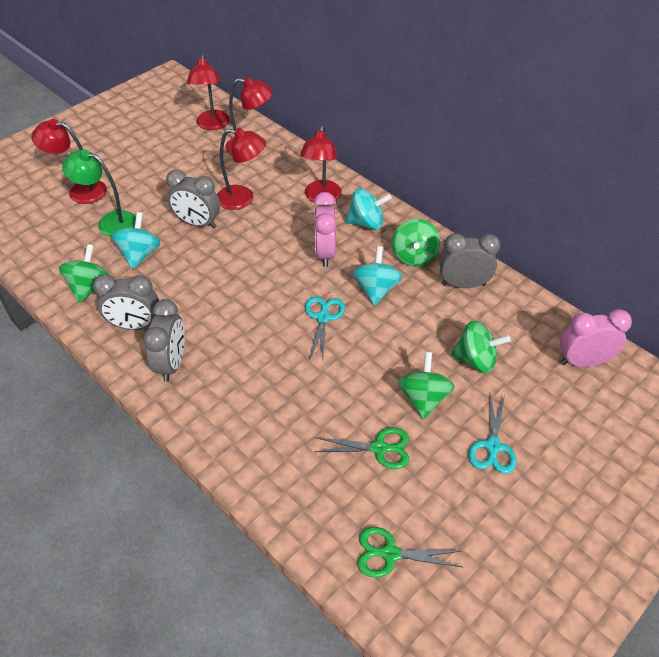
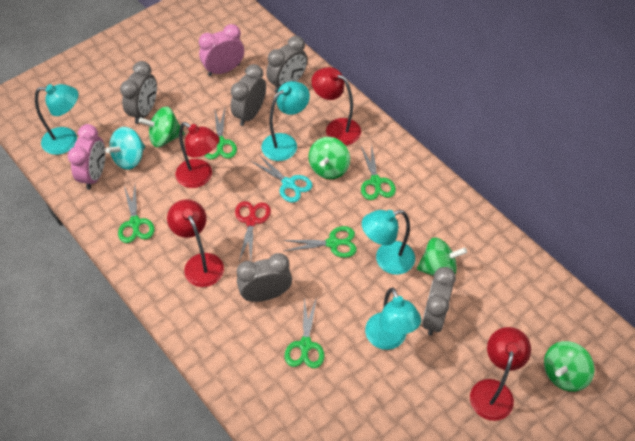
green lamp: 1 -> 0
green scissors: 2 -> 5
grey clock: 4 -> 5
red lamp: 5 -> 4
red scissors: 0 -> 1
turquoise lamp: 0 -> 4
turquoise scissors: 2 -> 1
turquoise spinning top: 3 -> 1

